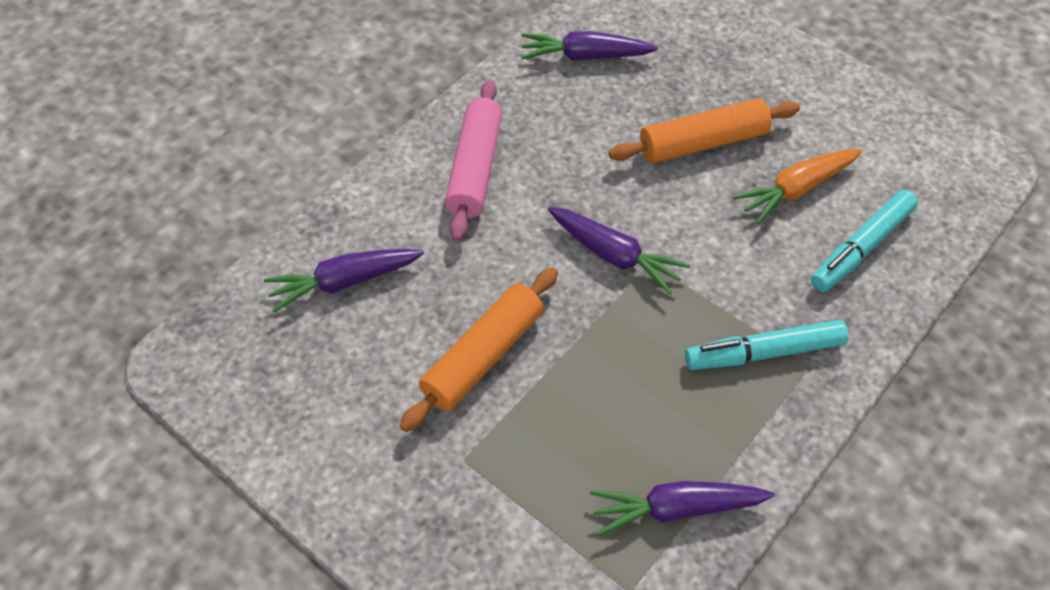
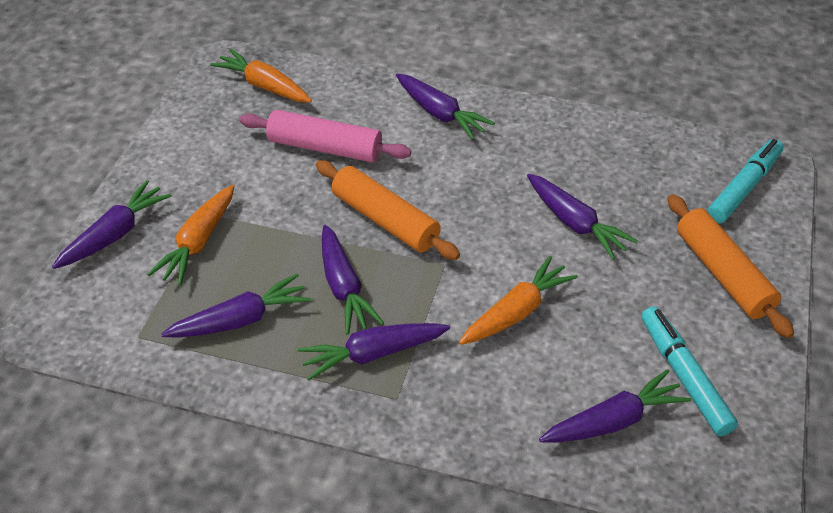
orange carrot: 1 -> 3
purple carrot: 4 -> 7

